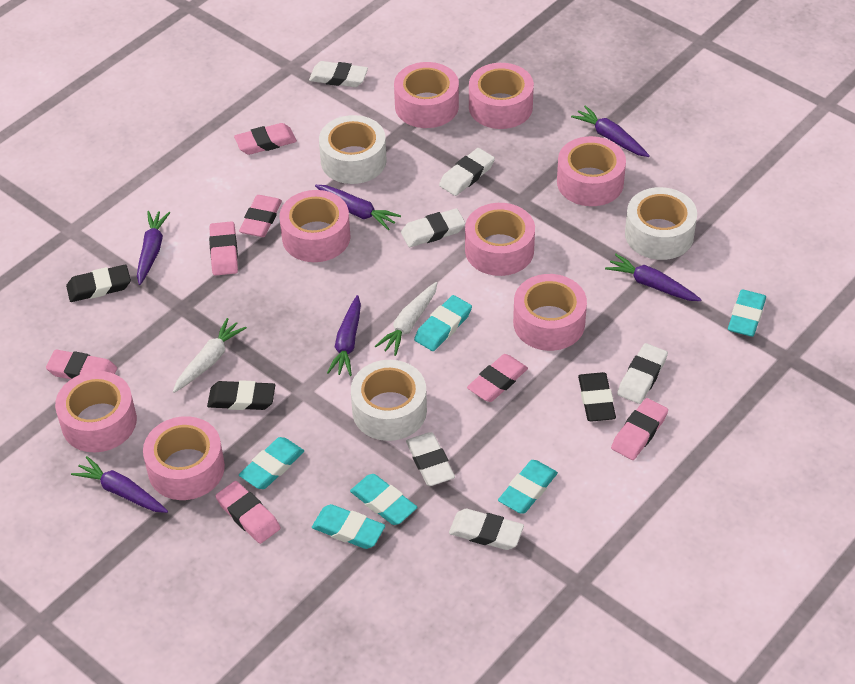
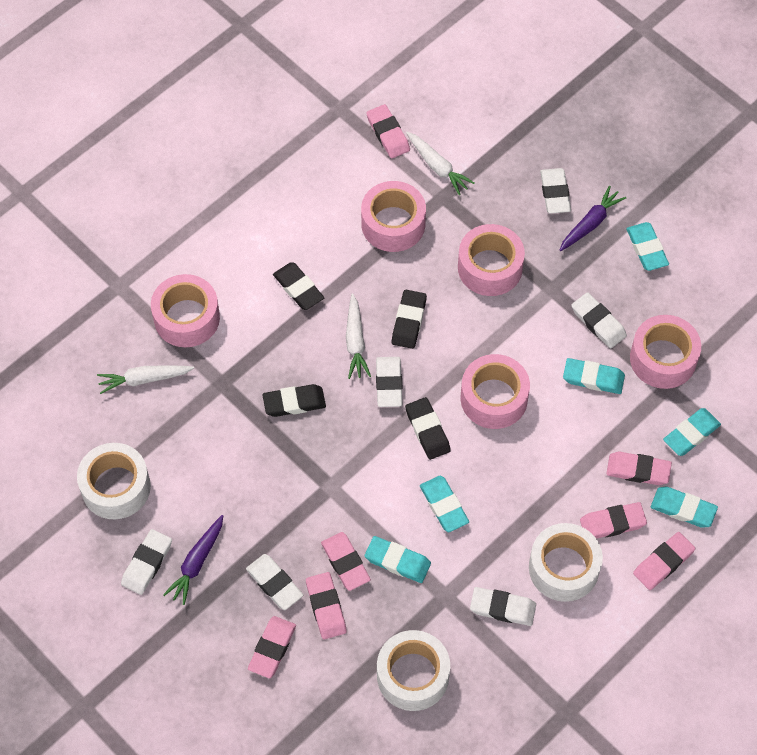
black eraser: 3 -> 4
pink tape: 8 -> 5
purple carrot: 6 -> 2
white carrot: 2 -> 3

